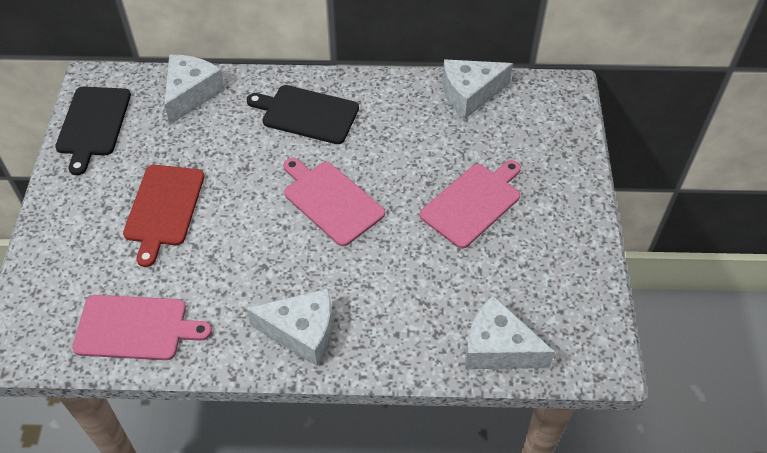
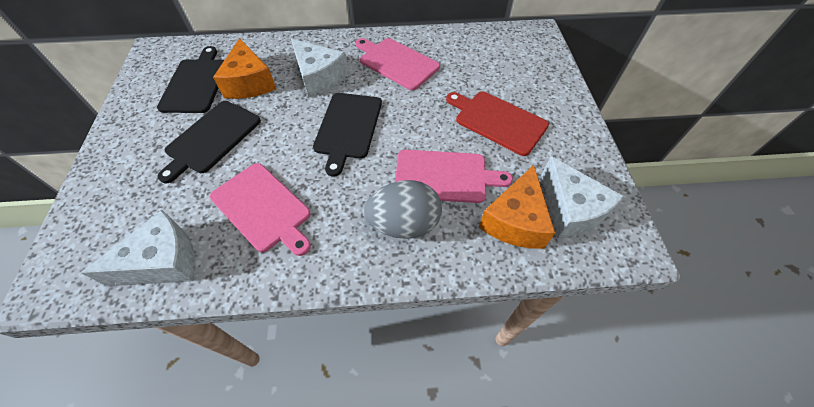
black cutting board: 2 -> 3
grey egg: 0 -> 1
orange cheese: 0 -> 2
white cheese: 4 -> 3

